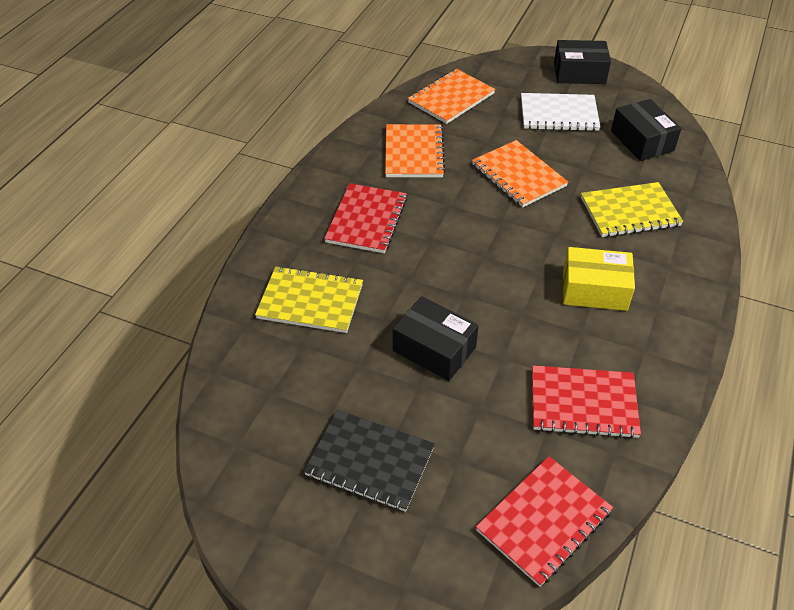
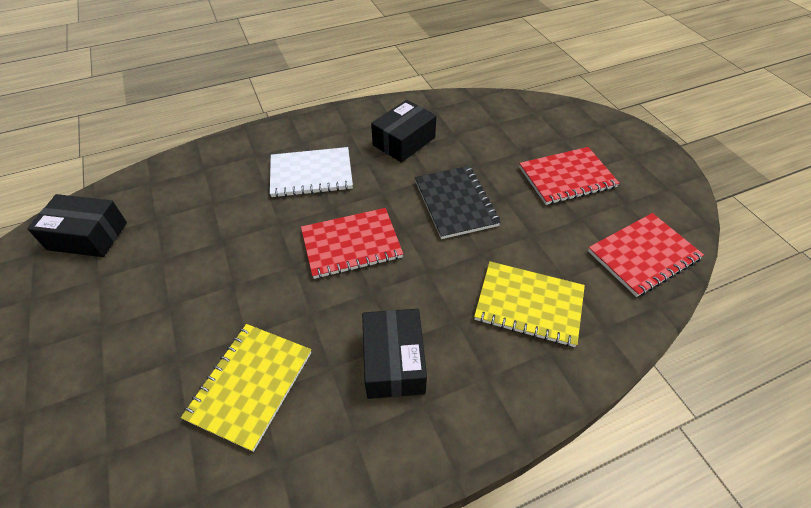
orange notebook: 3 -> 0
yellow box: 1 -> 0

